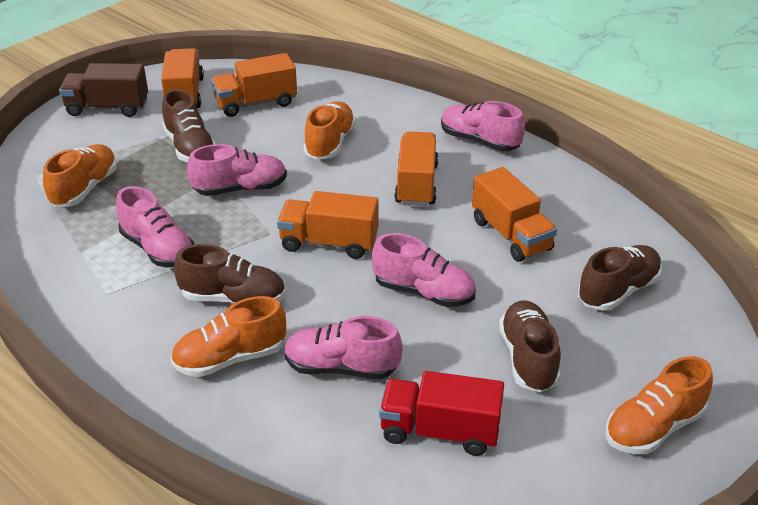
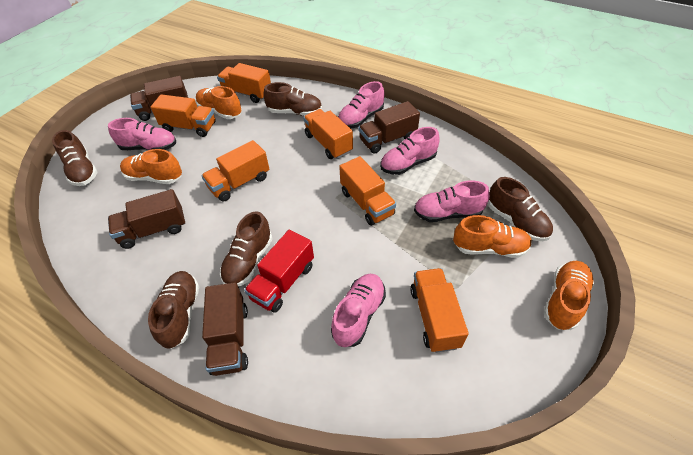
brown shoe: 4 -> 5
brown truck: 1 -> 4
orange truck: 5 -> 6

